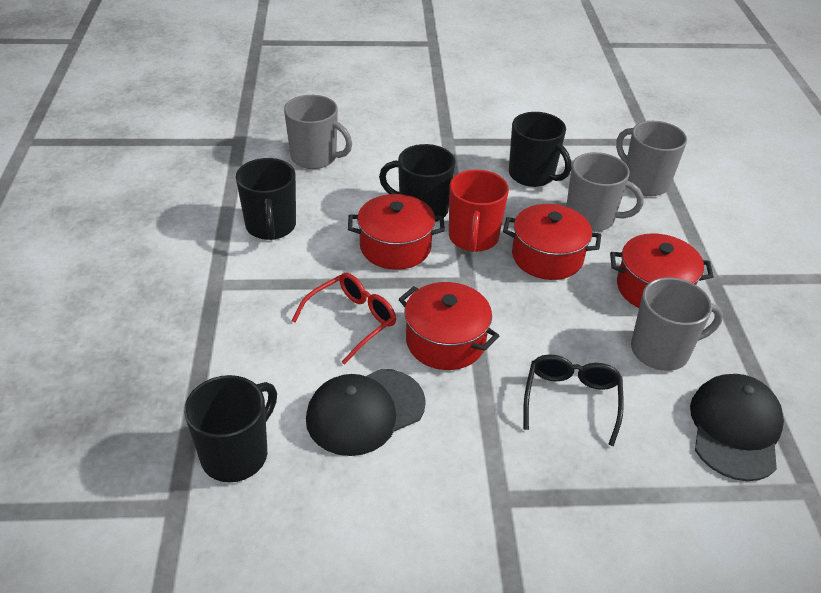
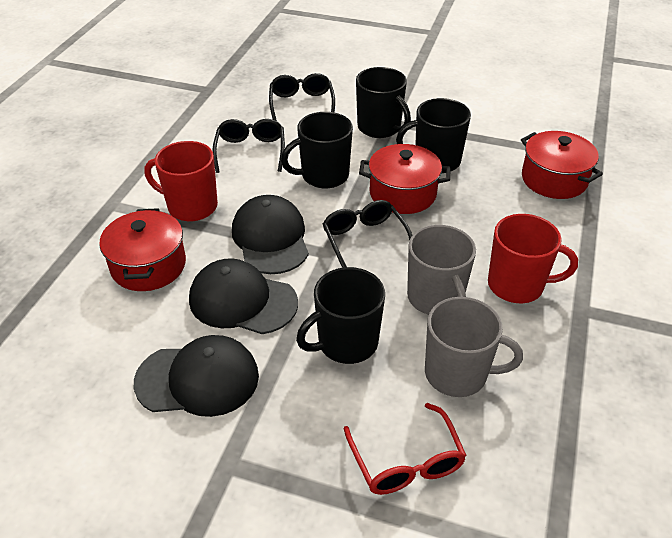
black cap: 2 -> 3
black glasses: 1 -> 3
grey mug: 4 -> 2
red mug: 1 -> 2
red pot: 4 -> 3

